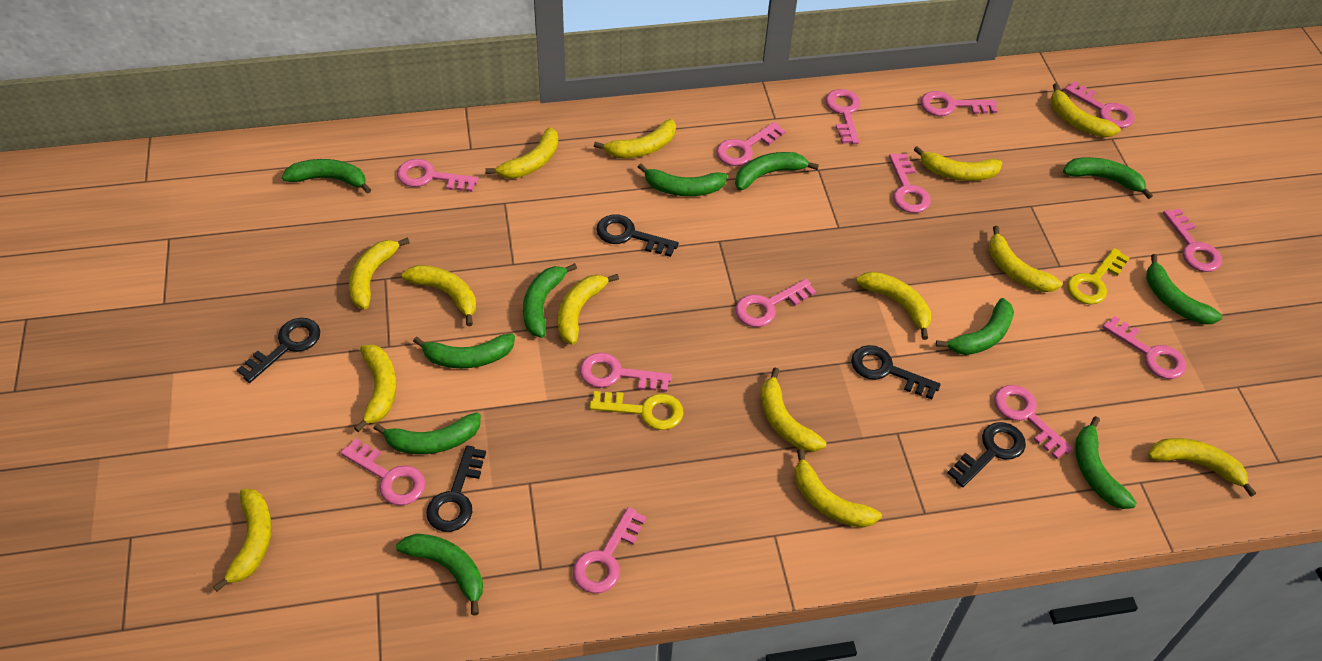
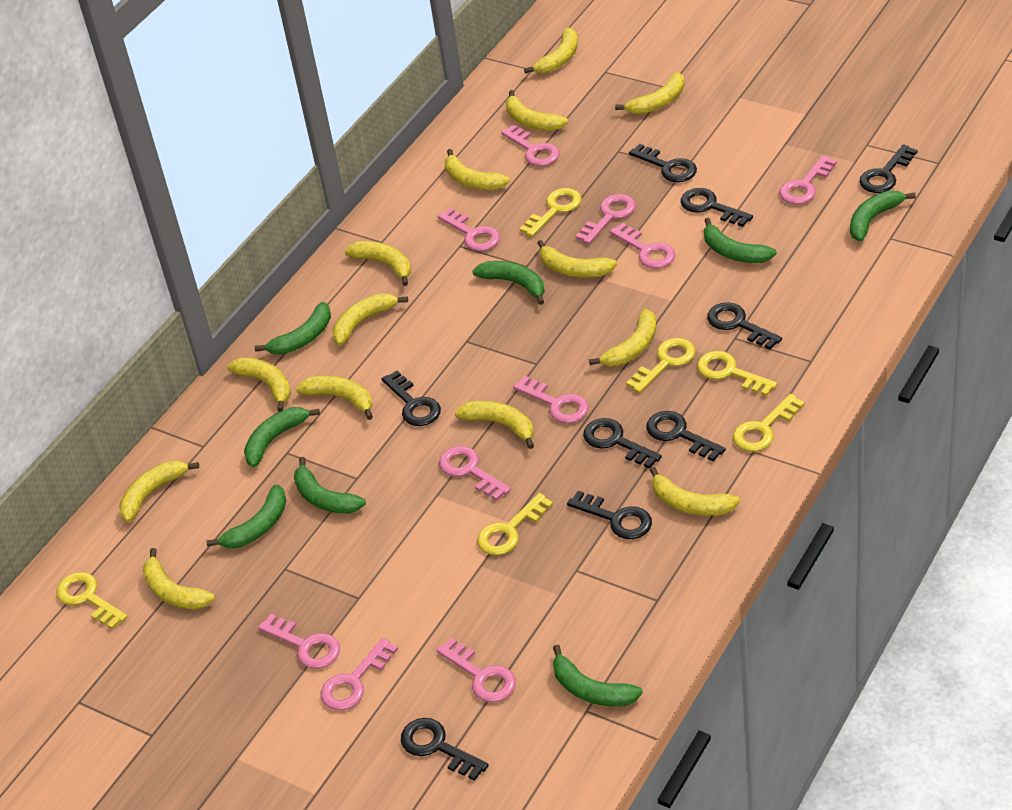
black key: 5 -> 9
green banana: 11 -> 8
pink key: 13 -> 10
yellow key: 2 -> 6

